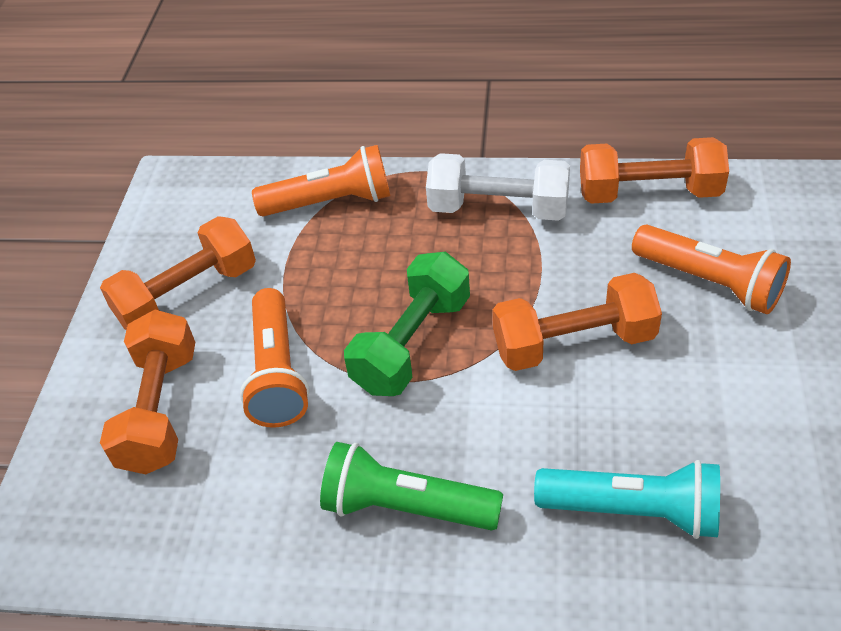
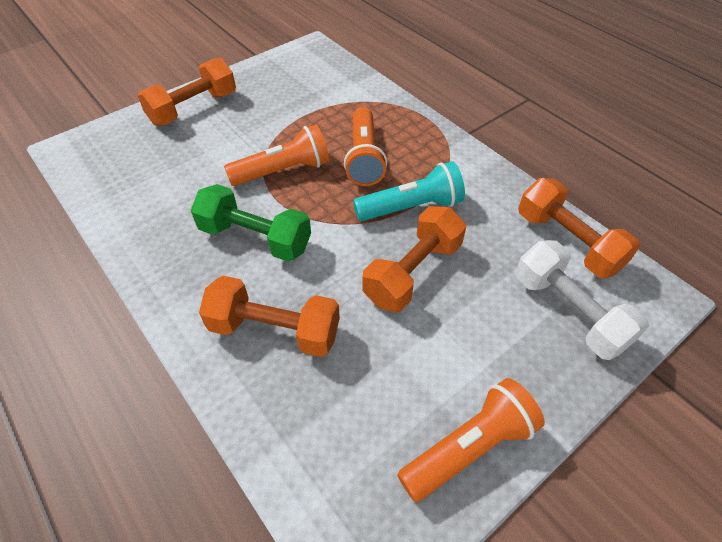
green flashlight: 1 -> 0

